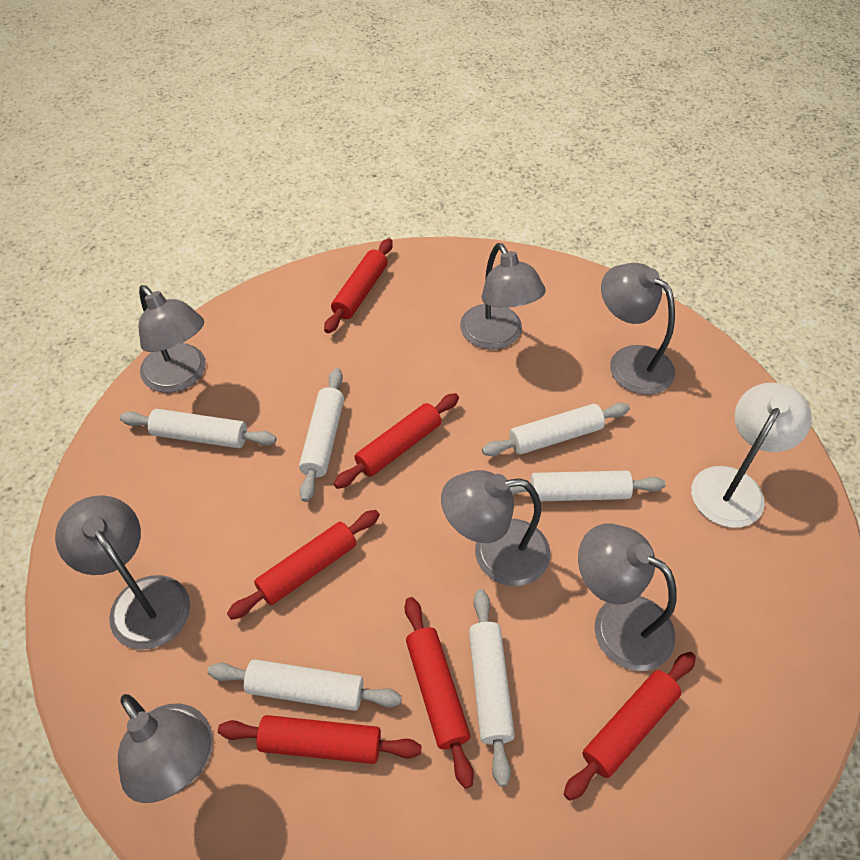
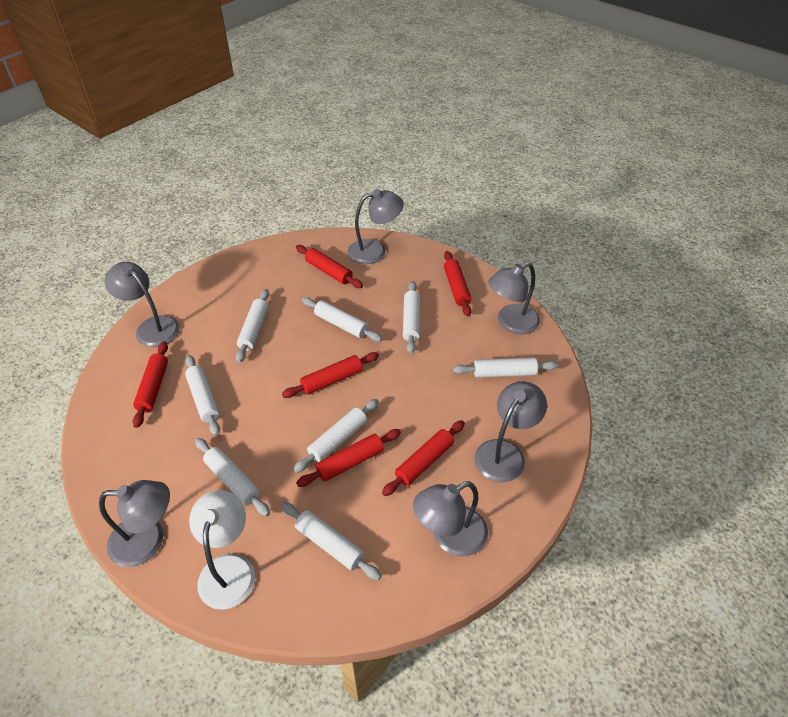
grey lamp: 7 -> 6
white rolling pin: 6 -> 8

